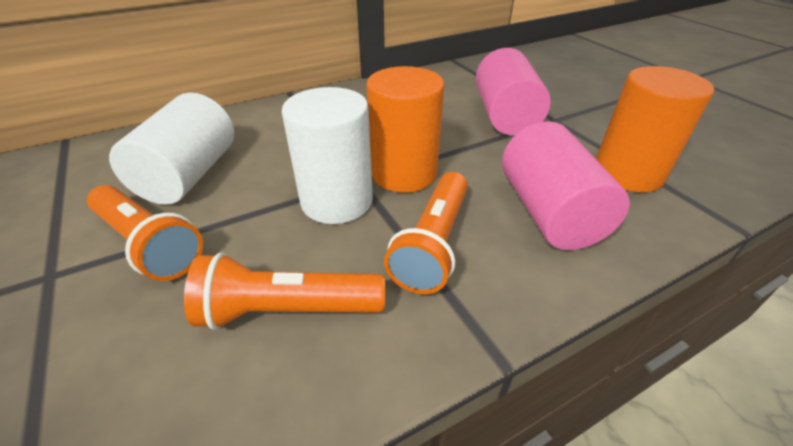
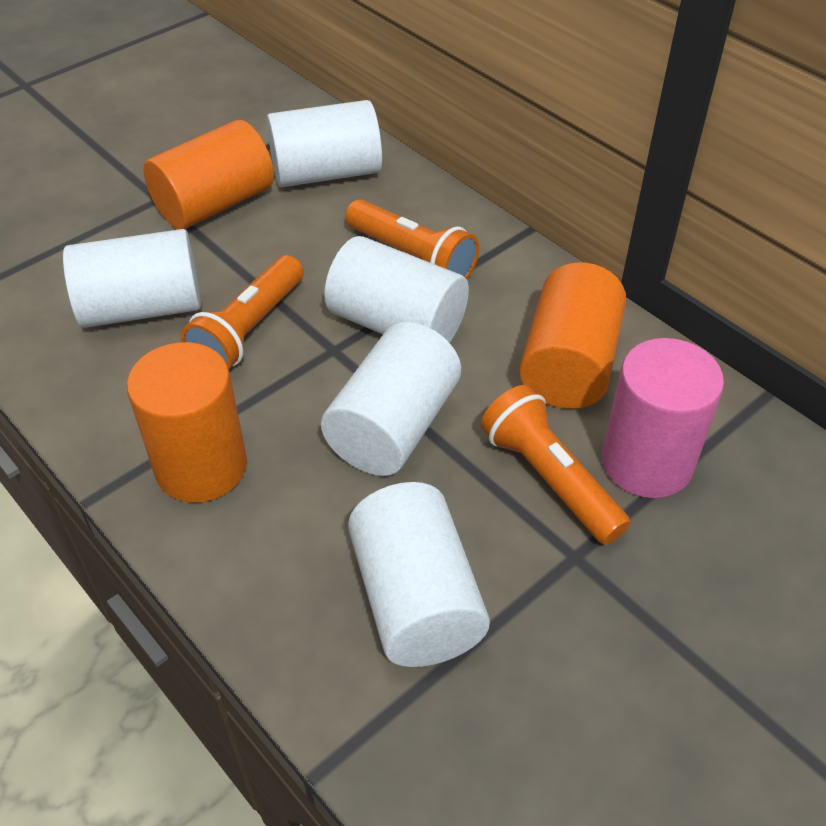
orange cylinder: 2 -> 3
pink cylinder: 2 -> 1
white cylinder: 2 -> 5

